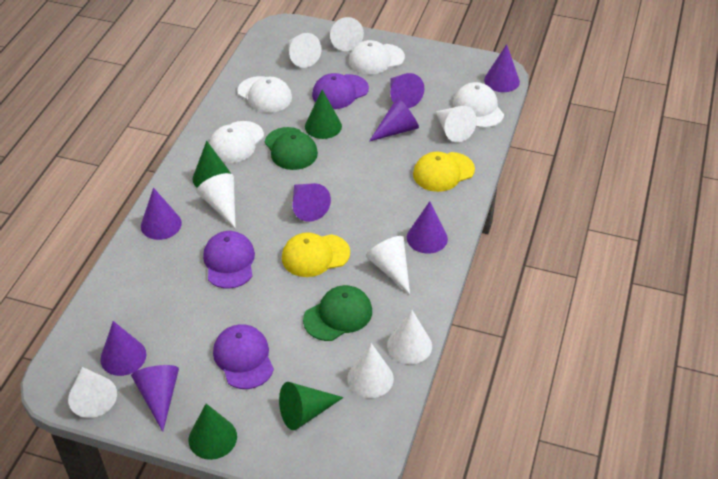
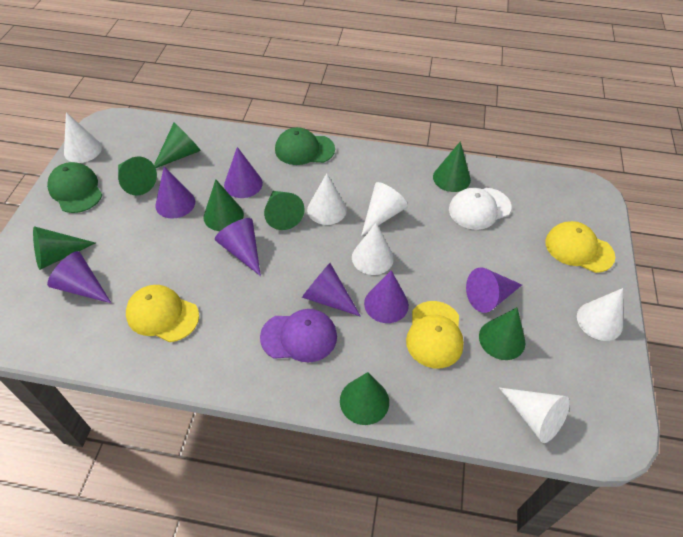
green cone: 4 -> 8
purple cap: 3 -> 1
purple cone: 8 -> 7
white cap: 4 -> 1
white cone: 8 -> 6
yellow cap: 2 -> 3

